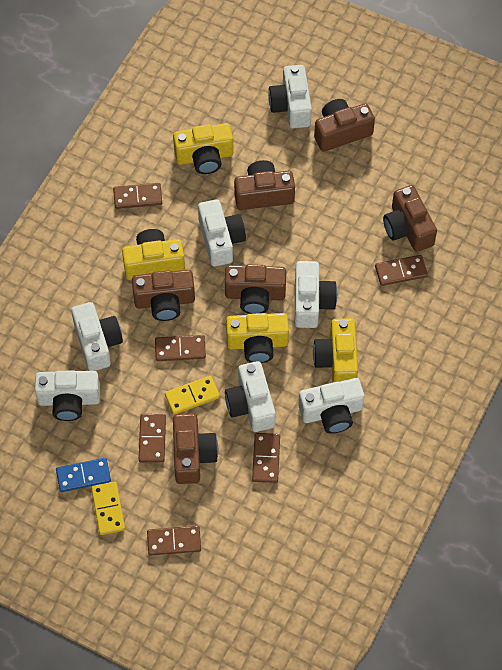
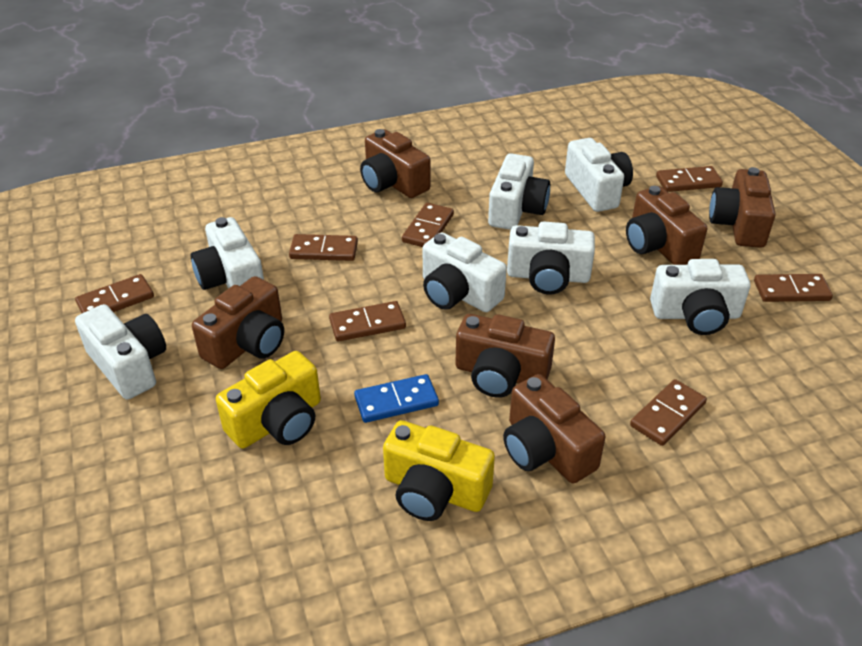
brown domino: 6 -> 7
yellow camera: 4 -> 2
yellow domino: 2 -> 0

